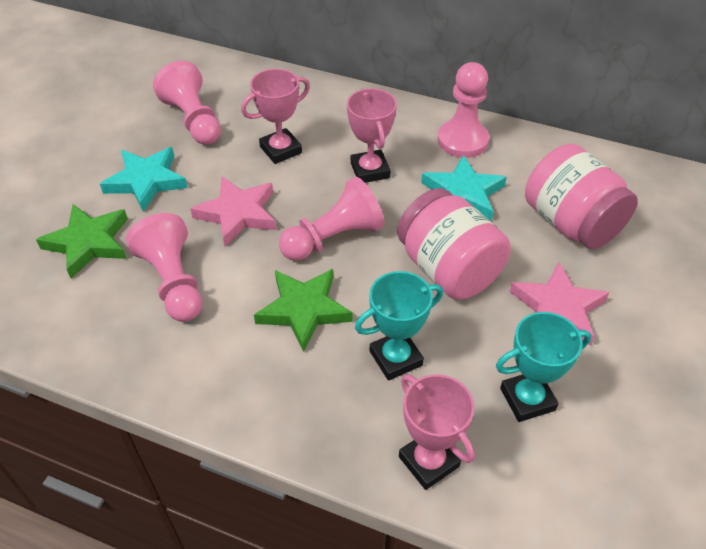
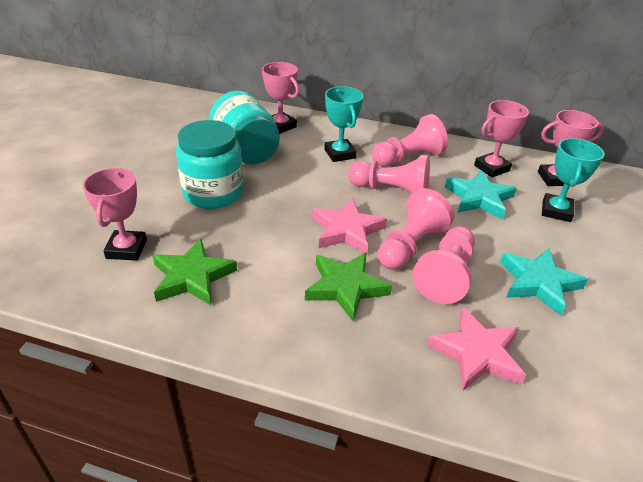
pink jar: 2 -> 0
pink trophy: 3 -> 4
turquoise jar: 0 -> 2

